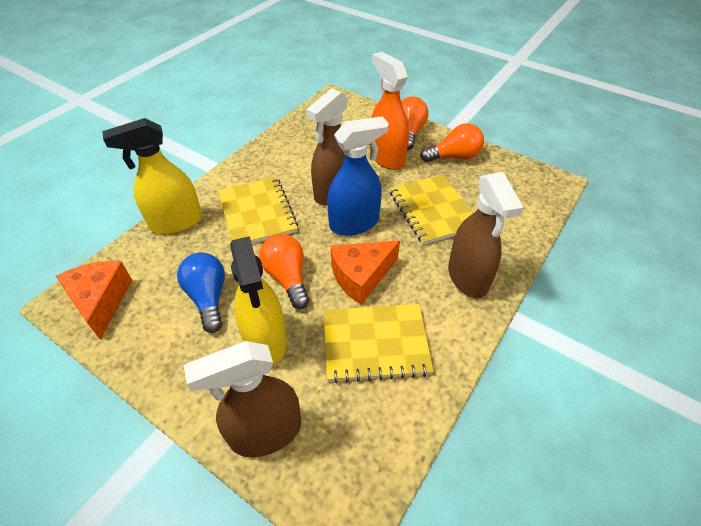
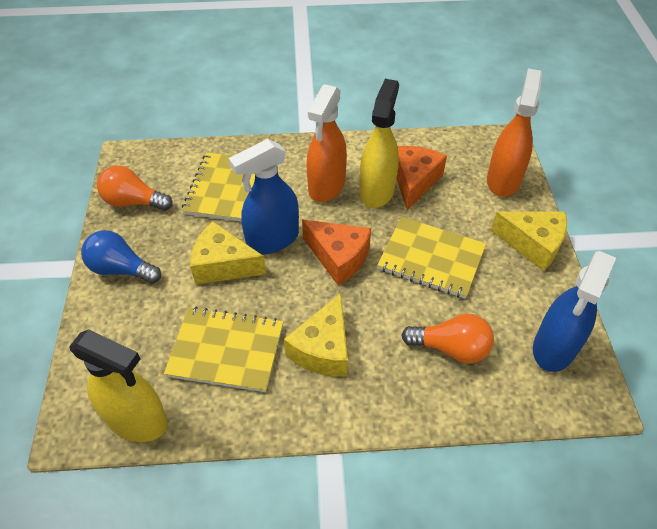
blue spray bottle: 1 -> 2
brown spray bottle: 3 -> 0
orange light bulb: 3 -> 2
orange spray bottle: 1 -> 2
yellow cheese: 0 -> 3

